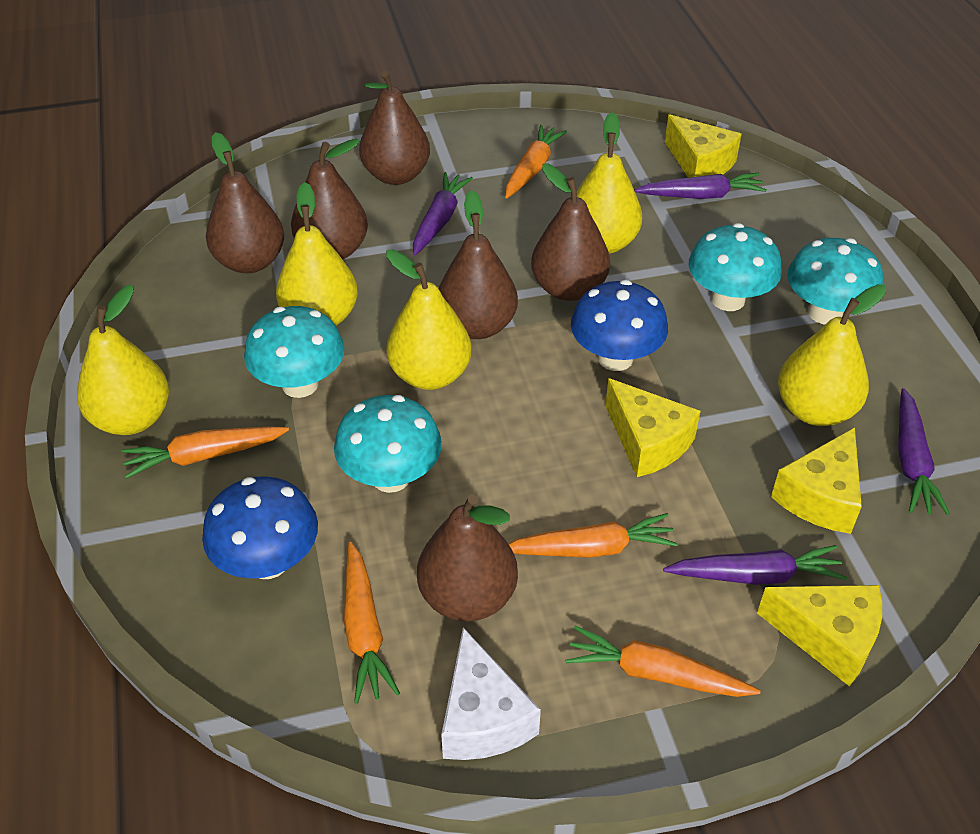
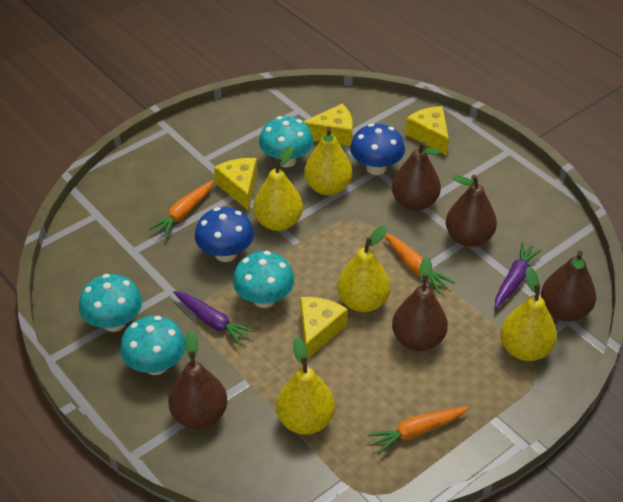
brown pear: 6 -> 5
orange carrot: 5 -> 3
purple carrot: 4 -> 2
white cheese: 1 -> 0

